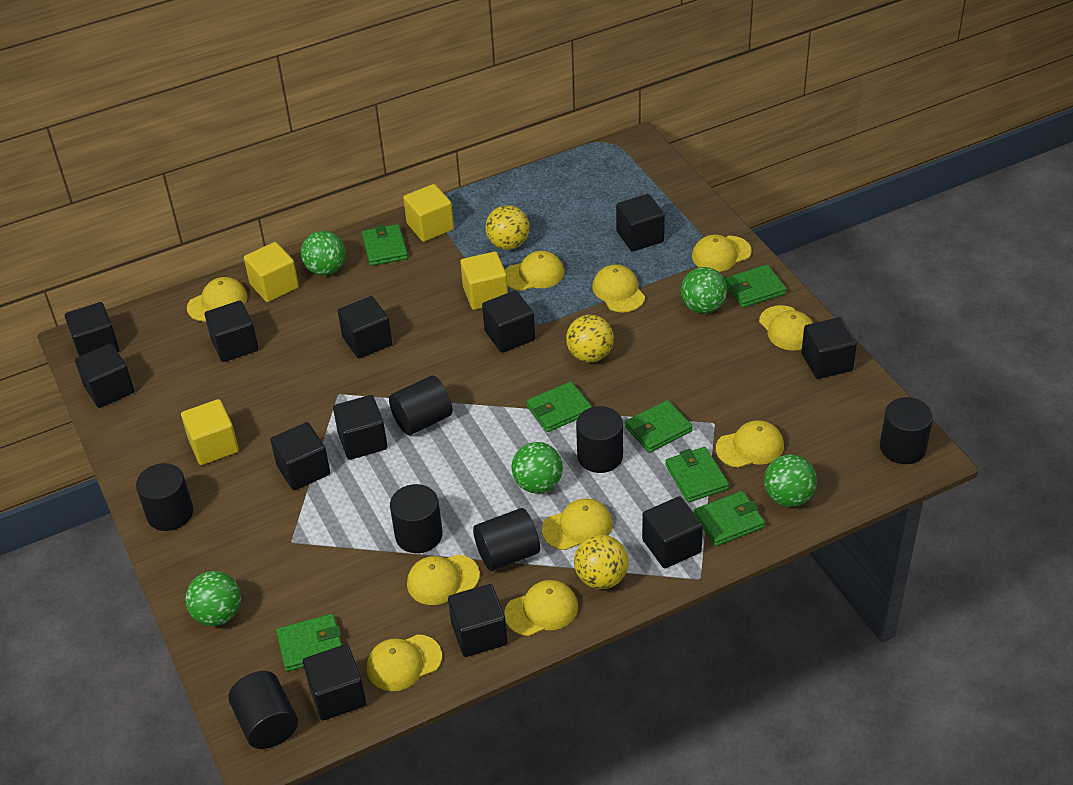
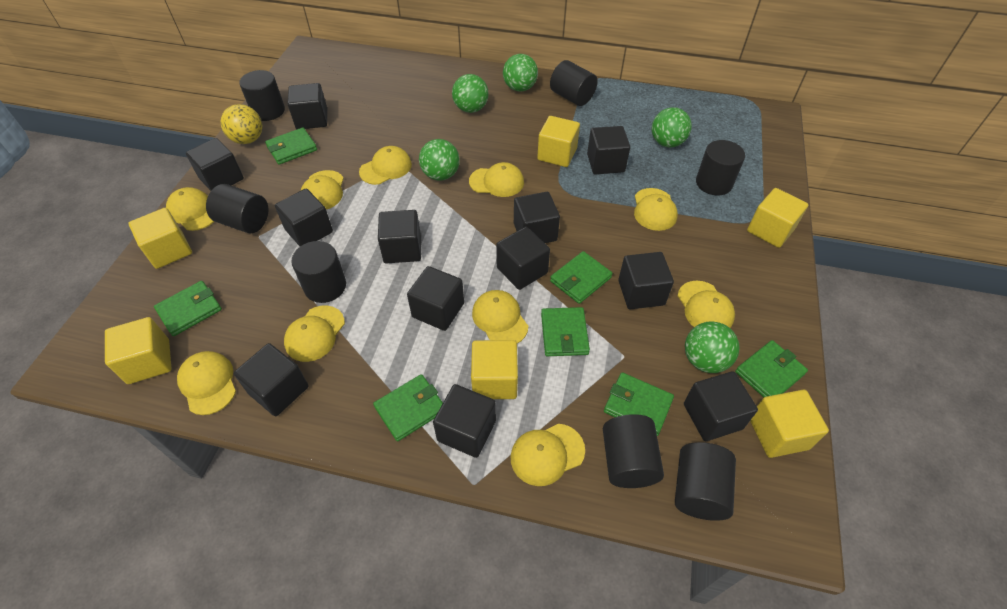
yellow ball: 3 -> 1
yellow cube: 4 -> 6

